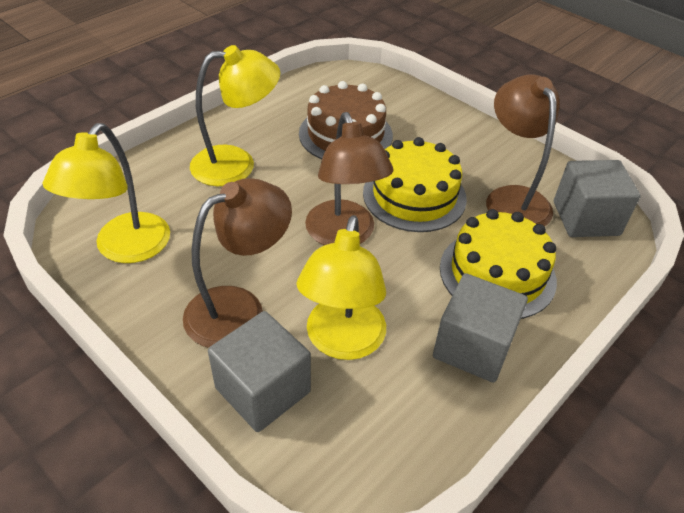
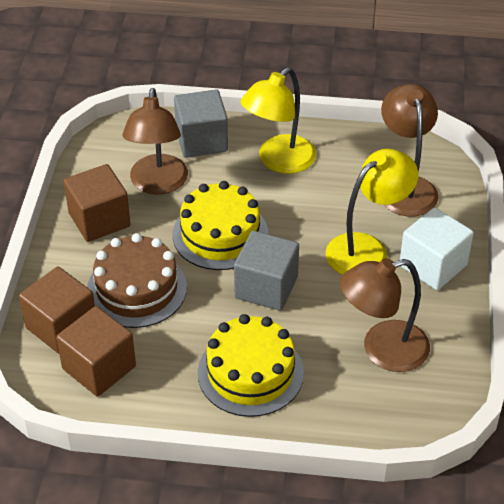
brown cube: 0 -> 3
grey cube: 3 -> 2
white cube: 0 -> 1
yellow lamp: 3 -> 2

